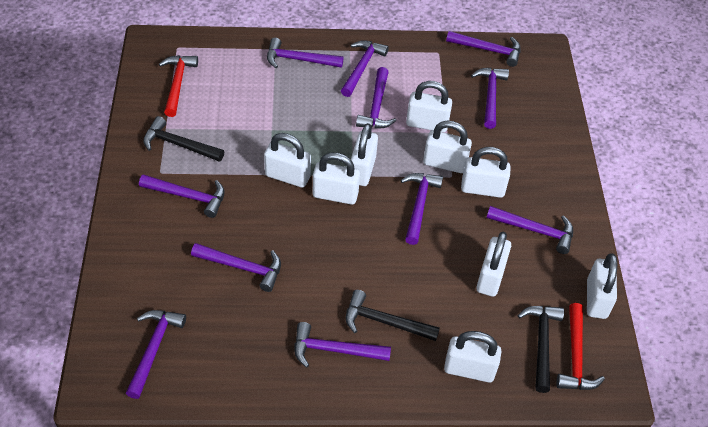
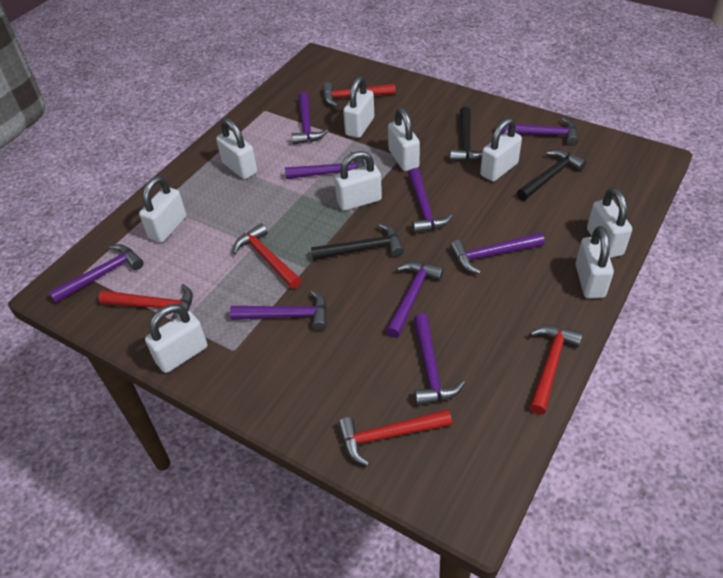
purple hammer: 11 -> 9
red hammer: 2 -> 5

